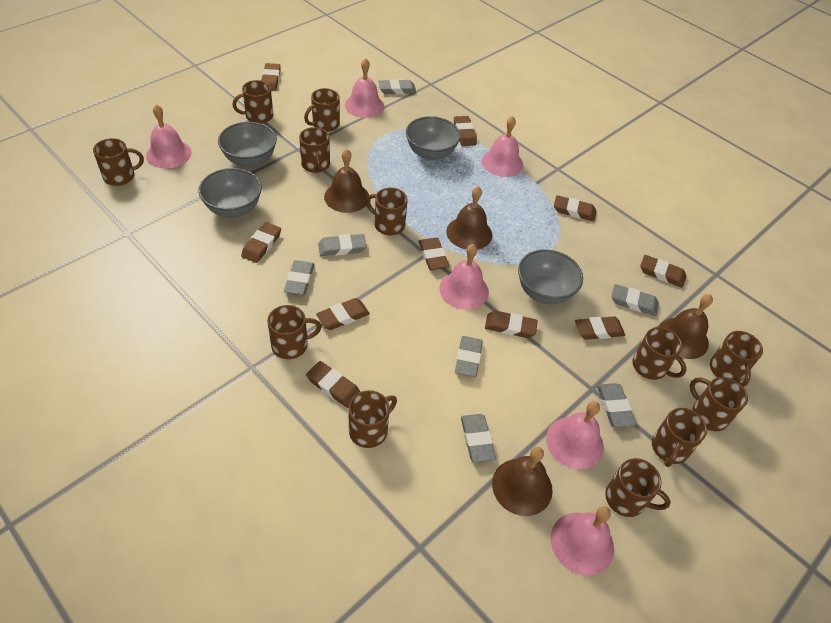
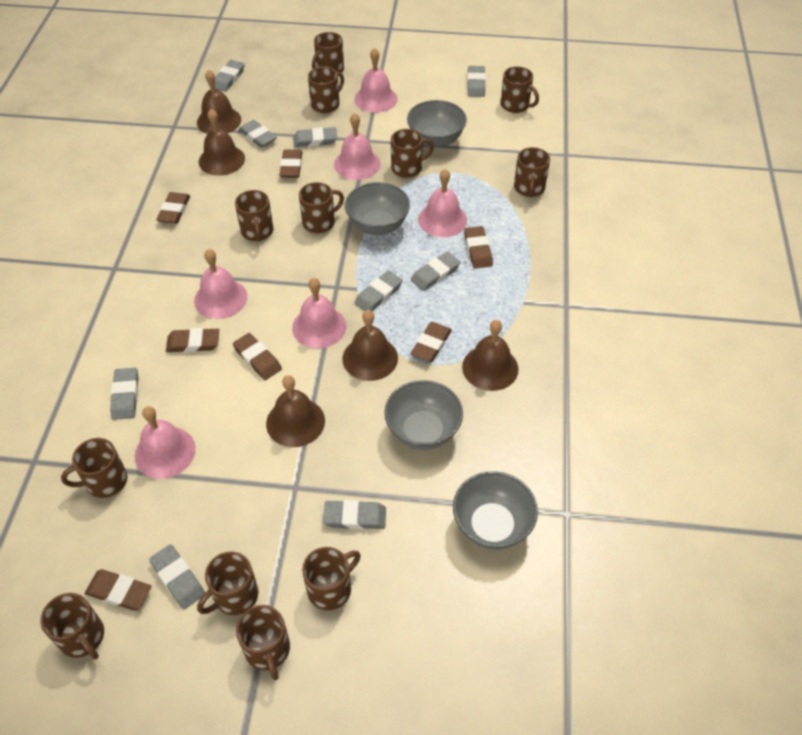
brown bell: 4 -> 5
brown eraser: 10 -> 7
grey eraser: 7 -> 9

